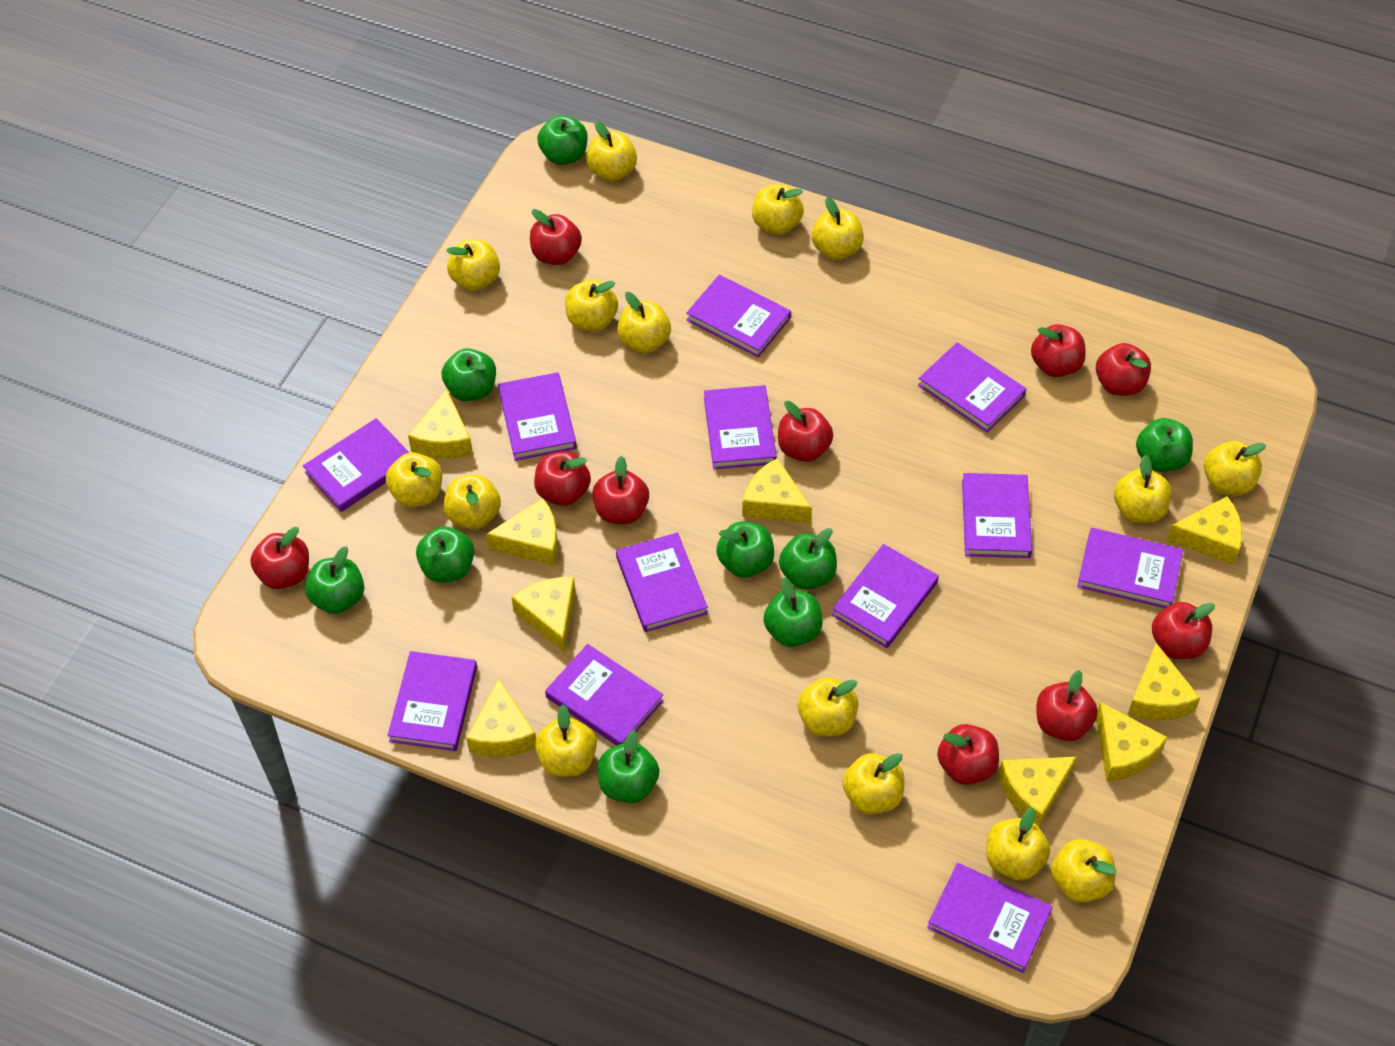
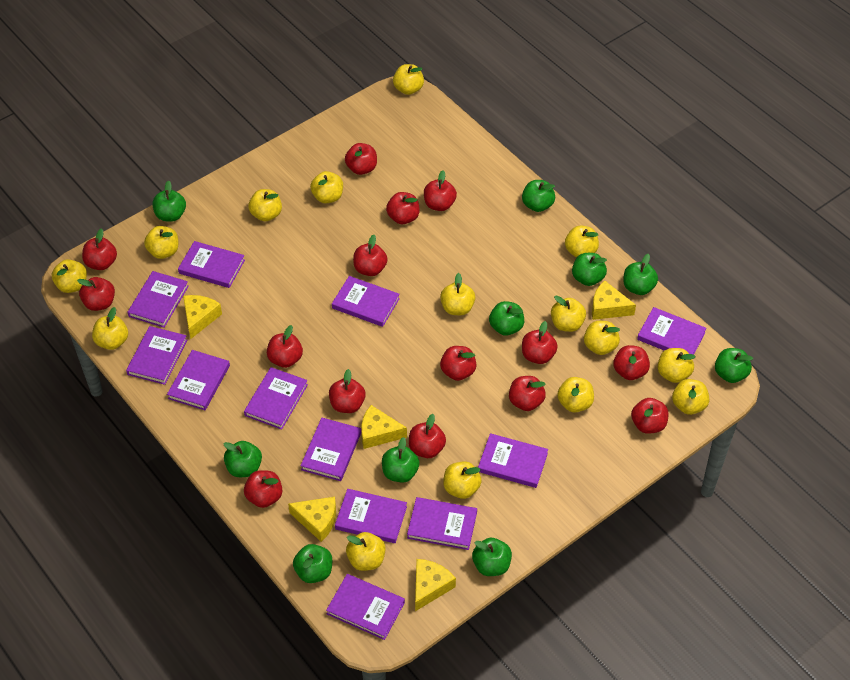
green apple: 9 -> 10
red apple: 10 -> 15
yellow cheese: 9 -> 5

